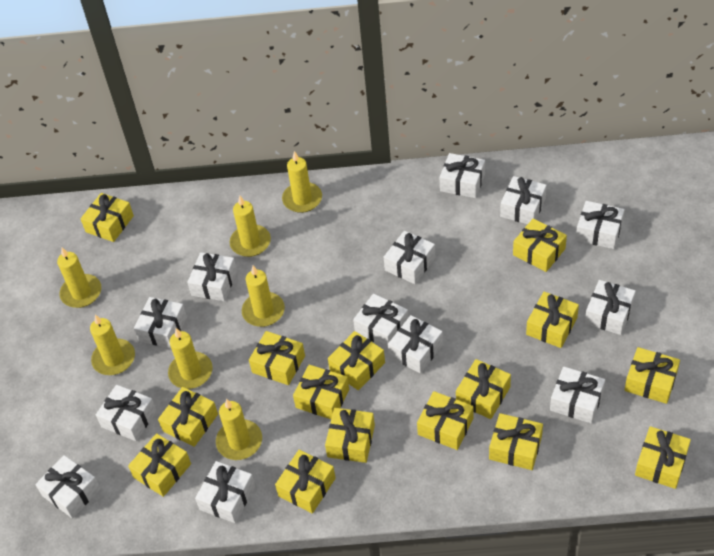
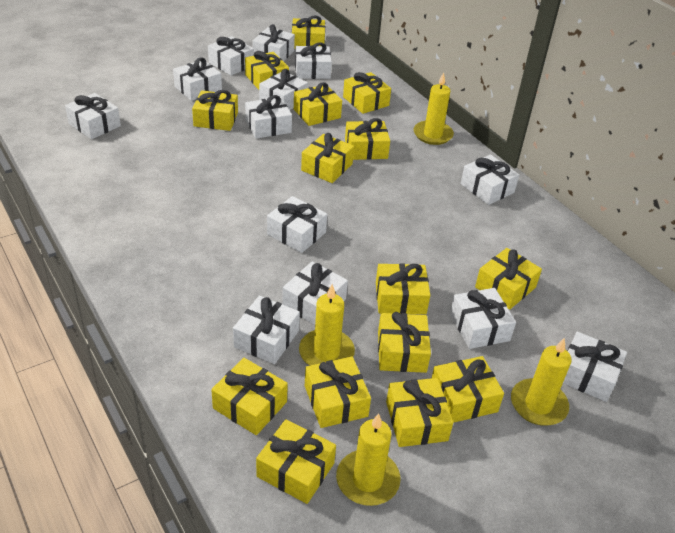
yellow candle: 7 -> 4

